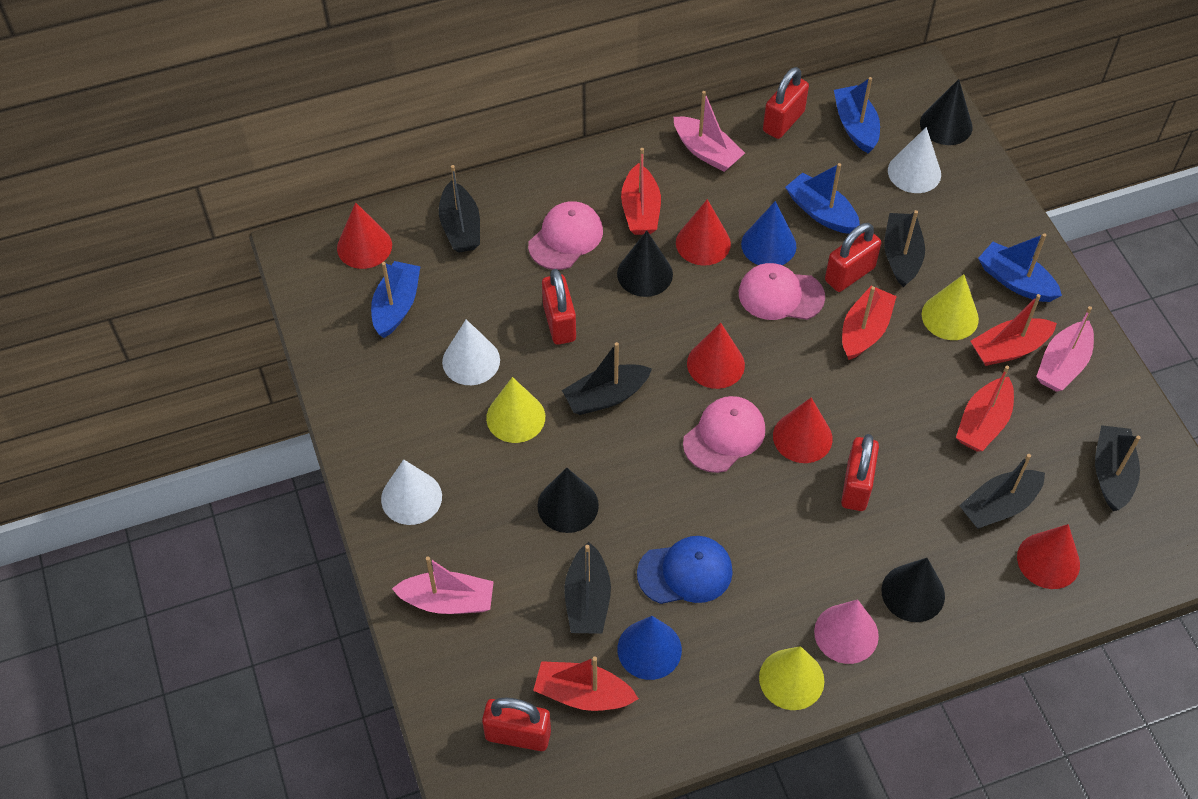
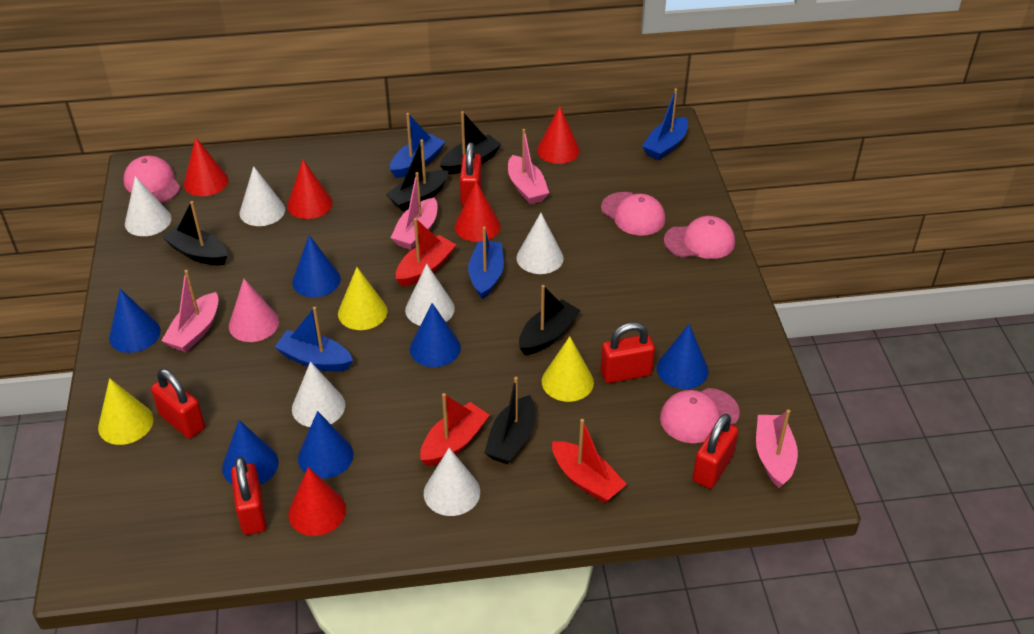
black boat: 6 -> 5
black cone: 4 -> 0
blue cap: 1 -> 0
blue cone: 2 -> 6
pink boat: 3 -> 4
pink cap: 3 -> 4
red boat: 5 -> 3
white cone: 3 -> 6

